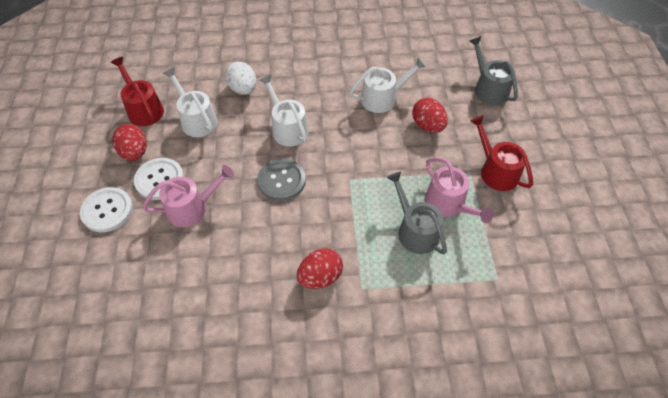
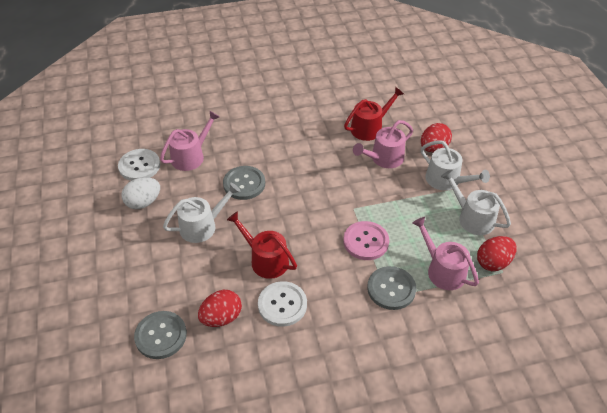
grey button: 1 -> 3
grey watering can: 2 -> 0
pink button: 0 -> 1
pink watering can: 2 -> 3

